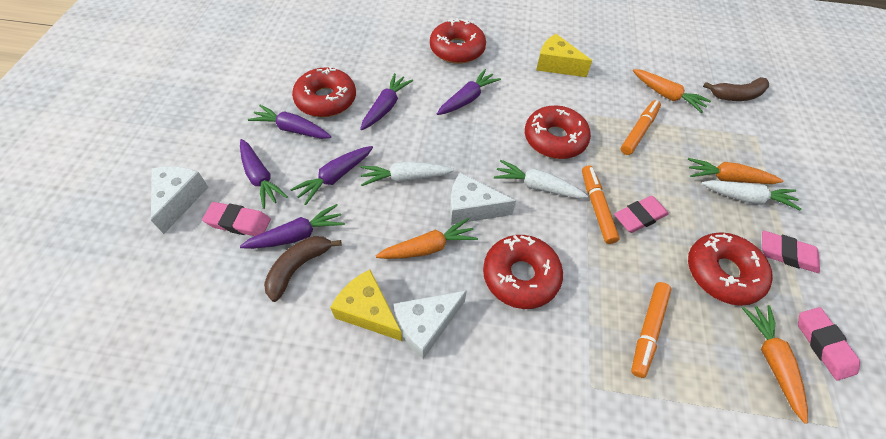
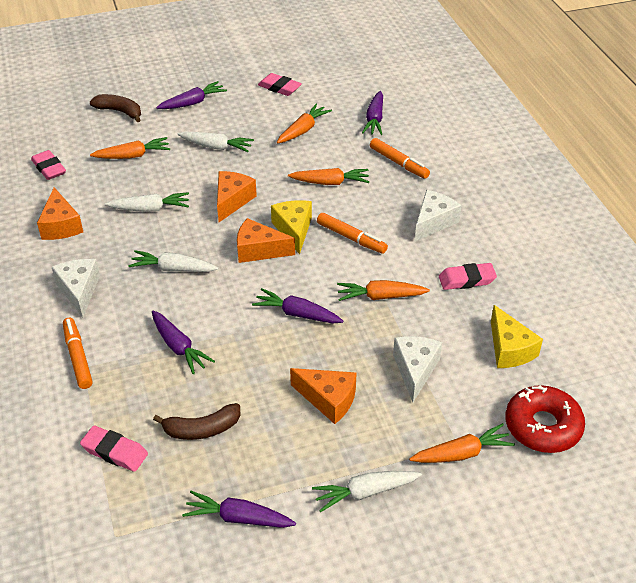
orange carrot: 4 -> 5
orange cheese: 0 -> 4
purple carrot: 6 -> 5
red donut: 5 -> 1
white carrot: 3 -> 4

